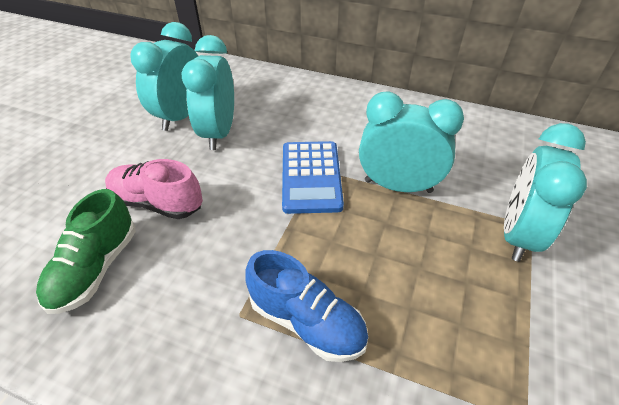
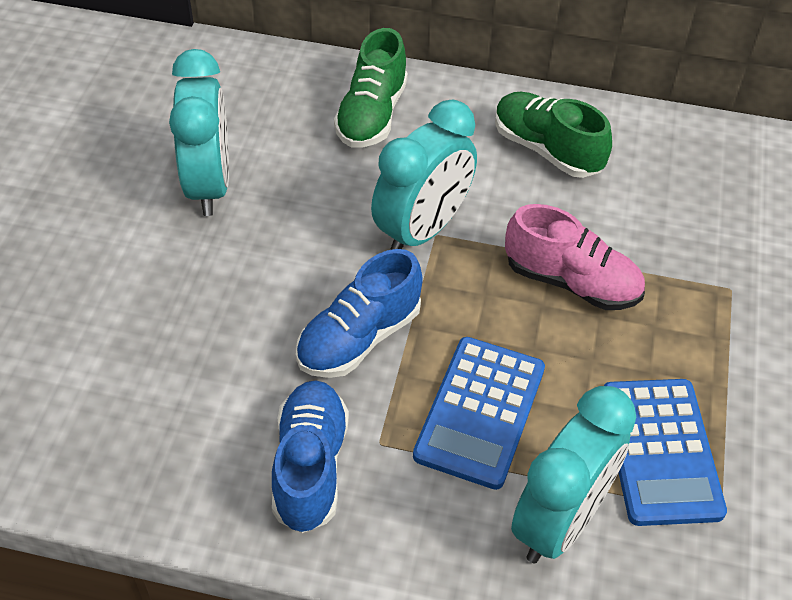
blue calculator: 1 -> 2
blue shoe: 1 -> 2
green shoe: 1 -> 2
turquoise clock: 4 -> 3

